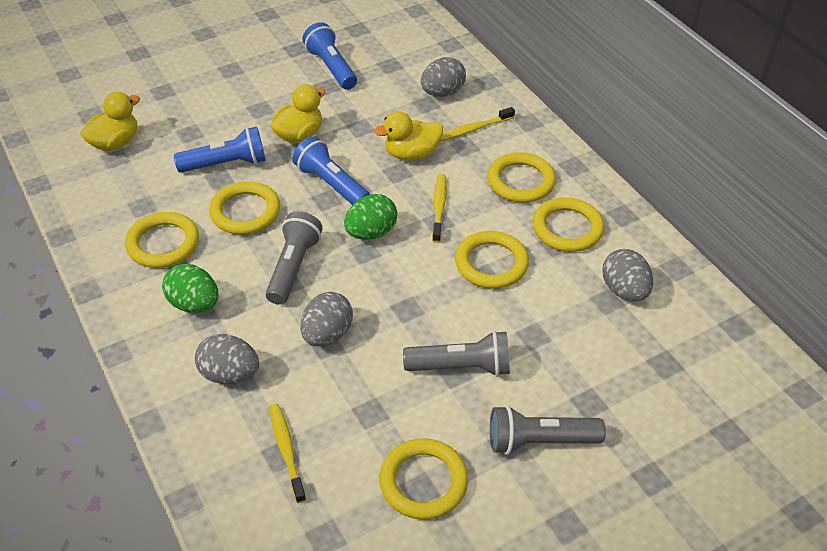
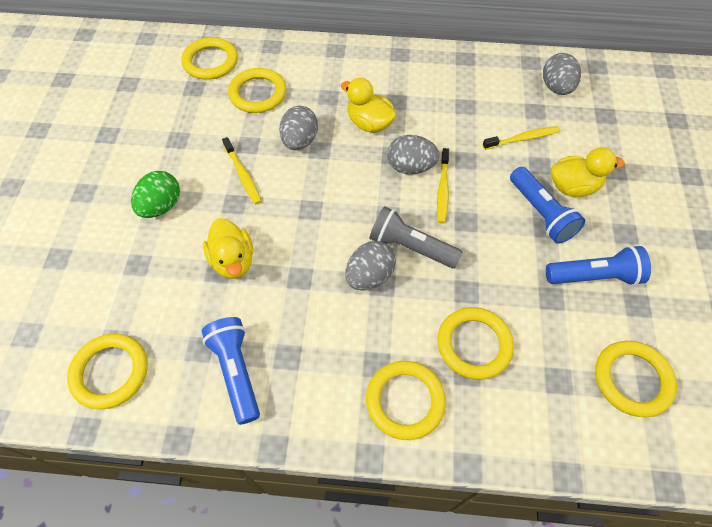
green egg: 2 -> 1
grey flashlight: 3 -> 1

